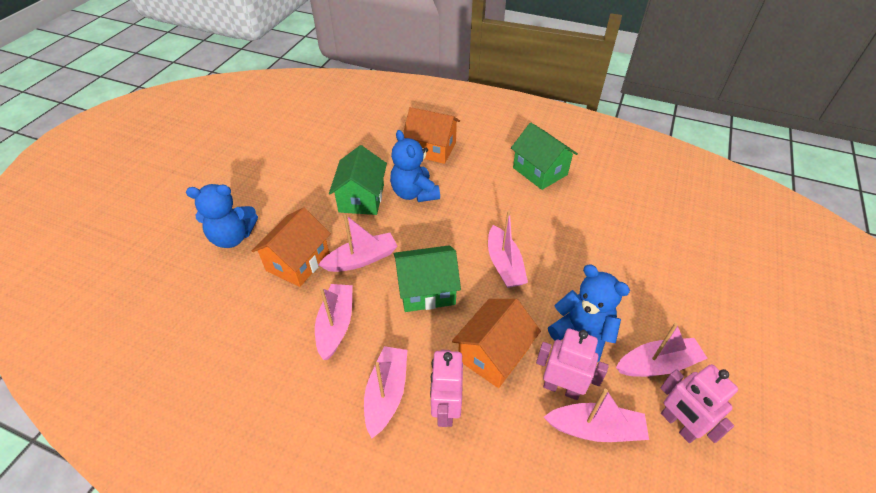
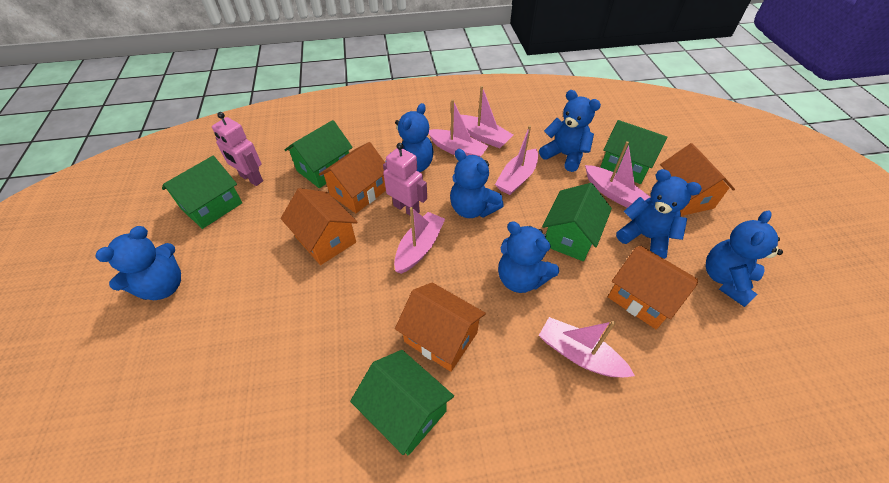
blue teddy bear: 3 -> 7
green house: 3 -> 5
orange house: 3 -> 5
pink robot: 3 -> 2

